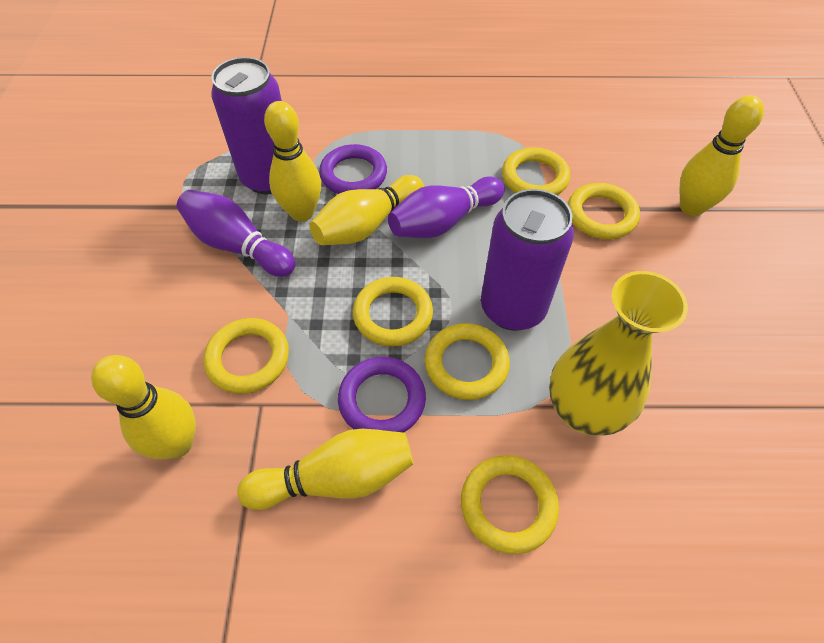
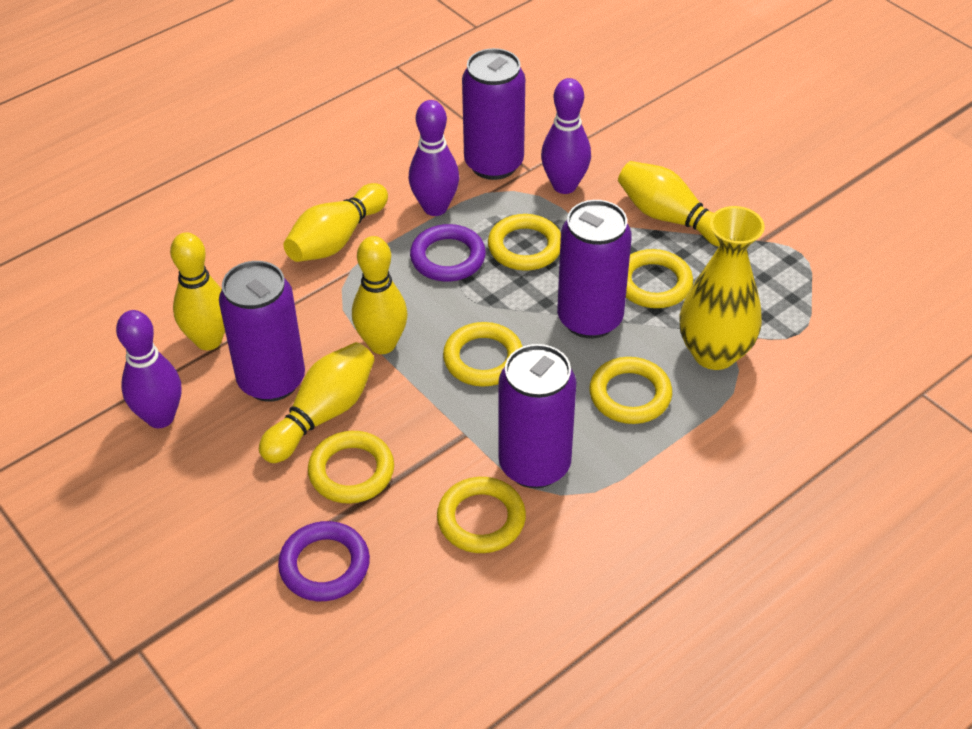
purple bowling pin: 2 -> 3
purple can: 2 -> 4

